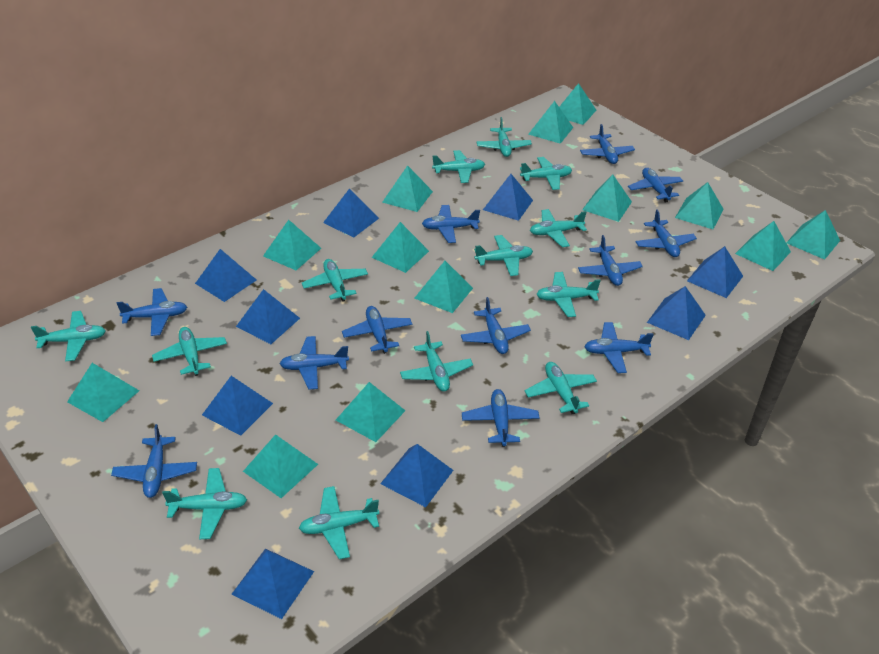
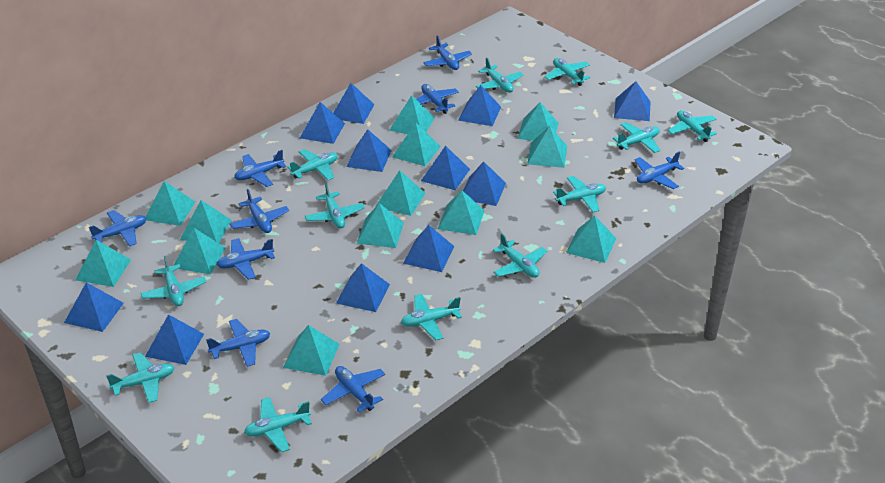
blue plane: 12 -> 9
blue pyramid: 9 -> 11
turquoise plane: 13 -> 12

